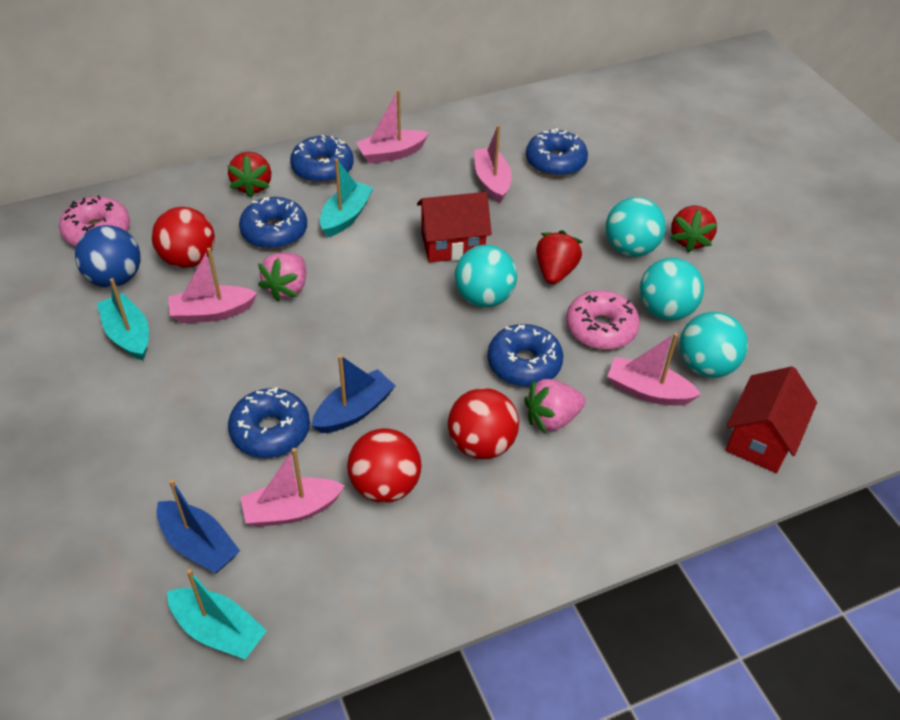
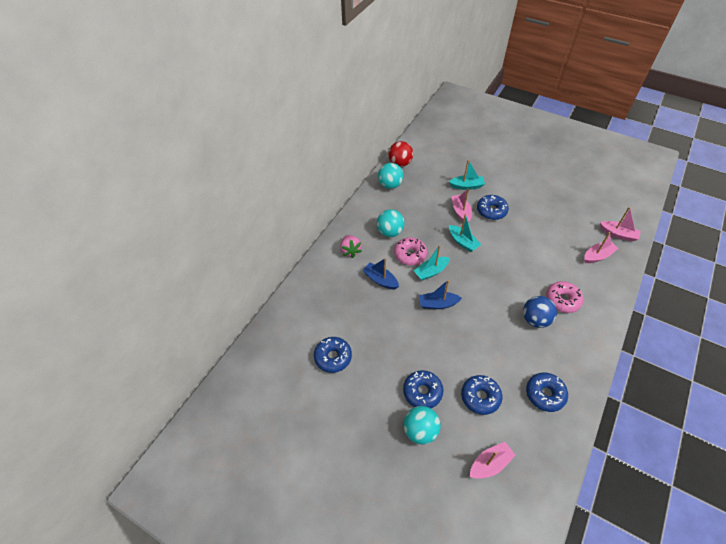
pink boat: 5 -> 4
pink strawberry: 2 -> 1
red ball: 3 -> 1
red house: 2 -> 0
red strawberry: 3 -> 0
turquoise ball: 4 -> 3

